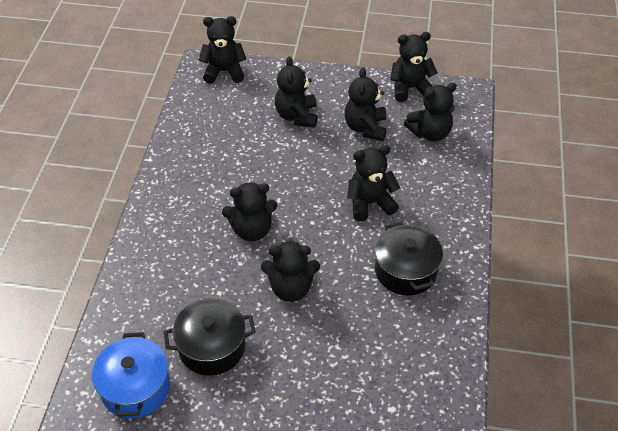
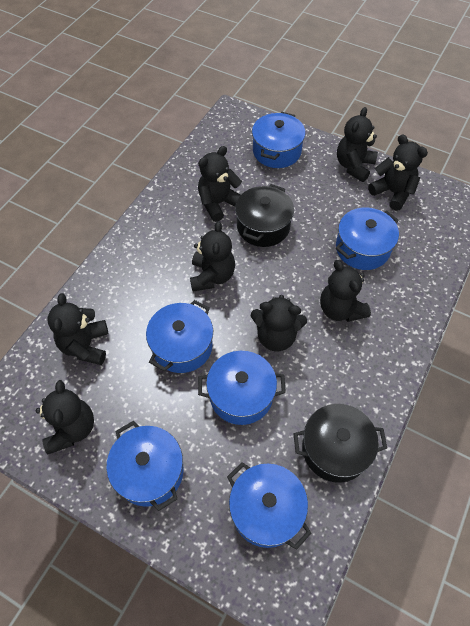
blue pot: 1 -> 6

